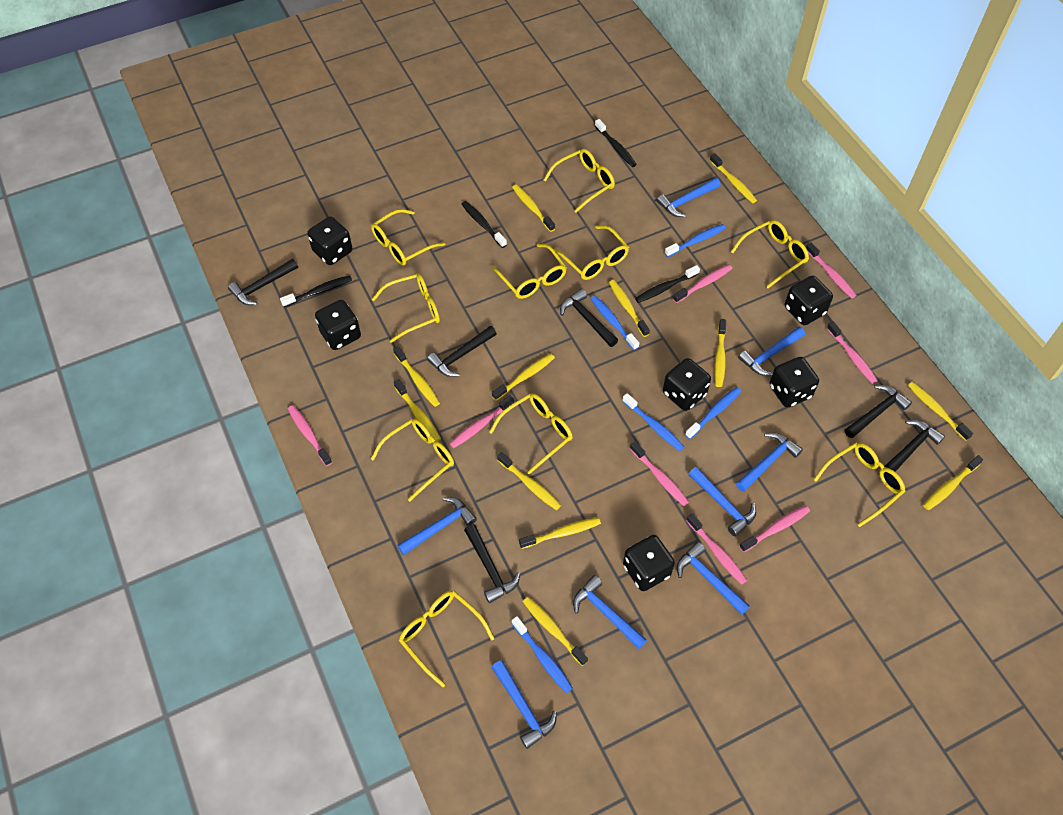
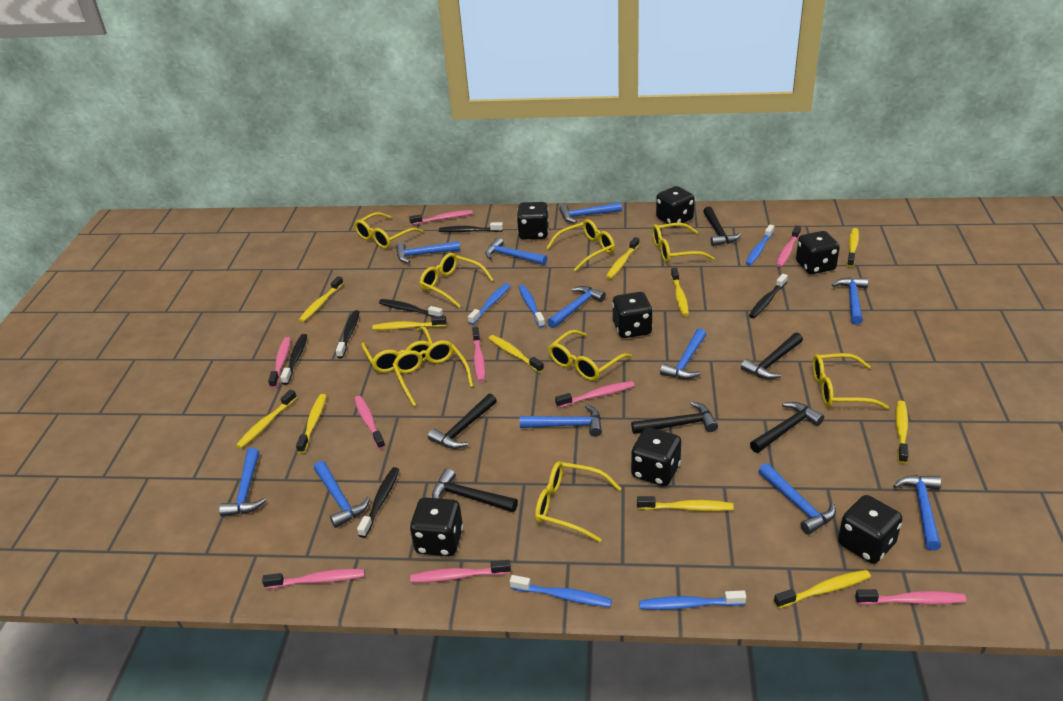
black dice: 6 -> 7
black toothbrush: 4 -> 6
blue hammer: 8 -> 11
pink toothbrush: 8 -> 9
yellow glasses: 10 -> 9
yellow toothbrush: 12 -> 11

